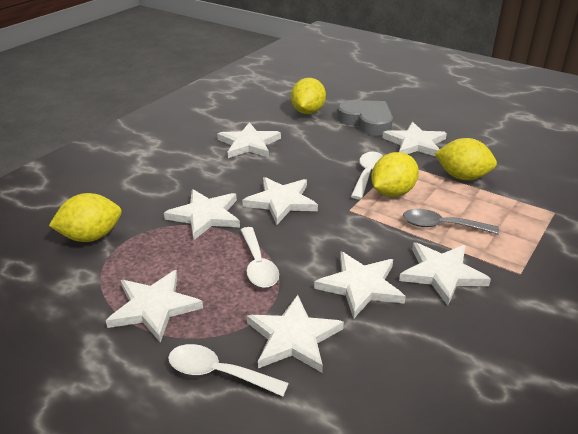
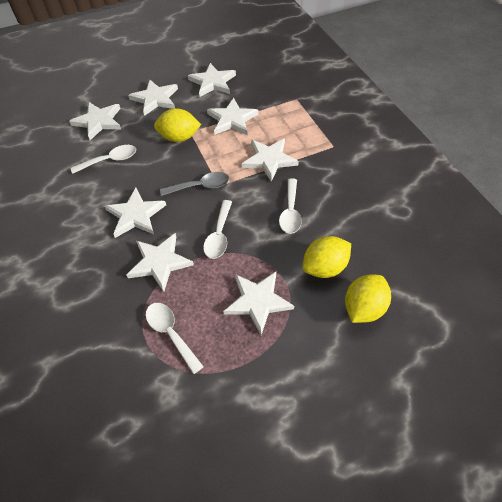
grey heart: 1 -> 0
white spoon: 3 -> 4
yellow lemon: 4 -> 3

